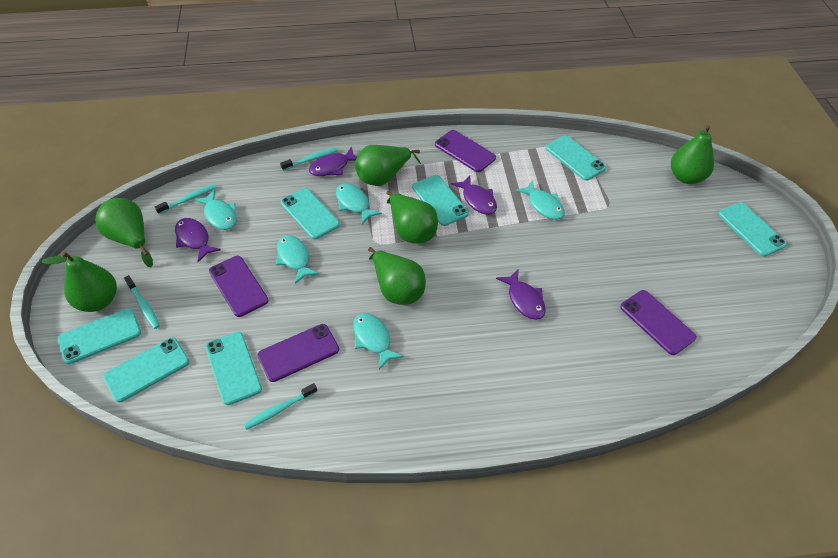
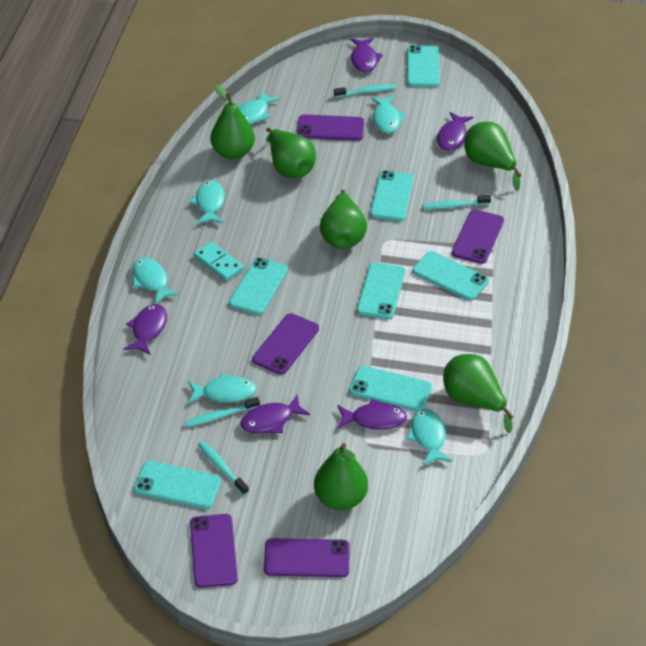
purple fish: 4 -> 5
purple phone: 4 -> 5
turquoise domino: 0 -> 1
turquoise fish: 5 -> 6

